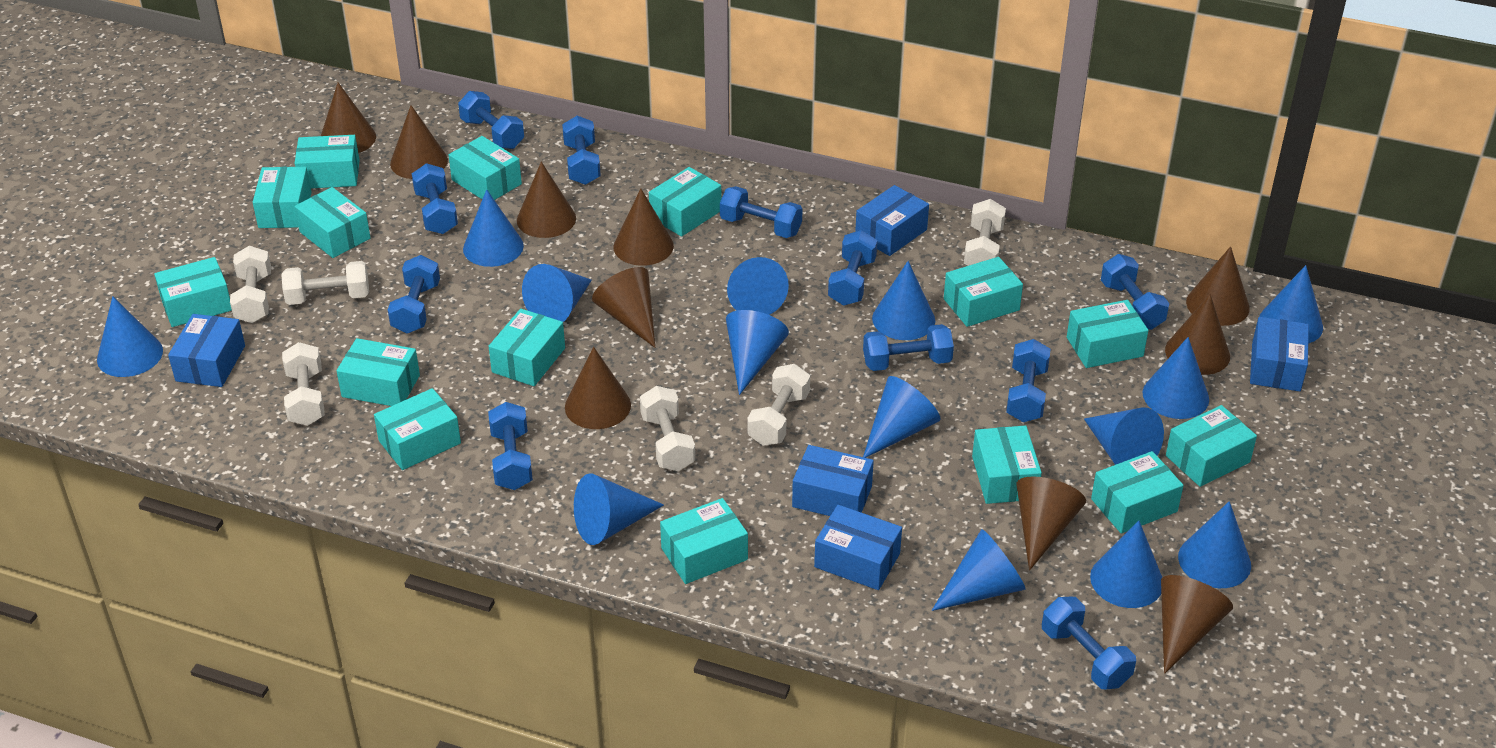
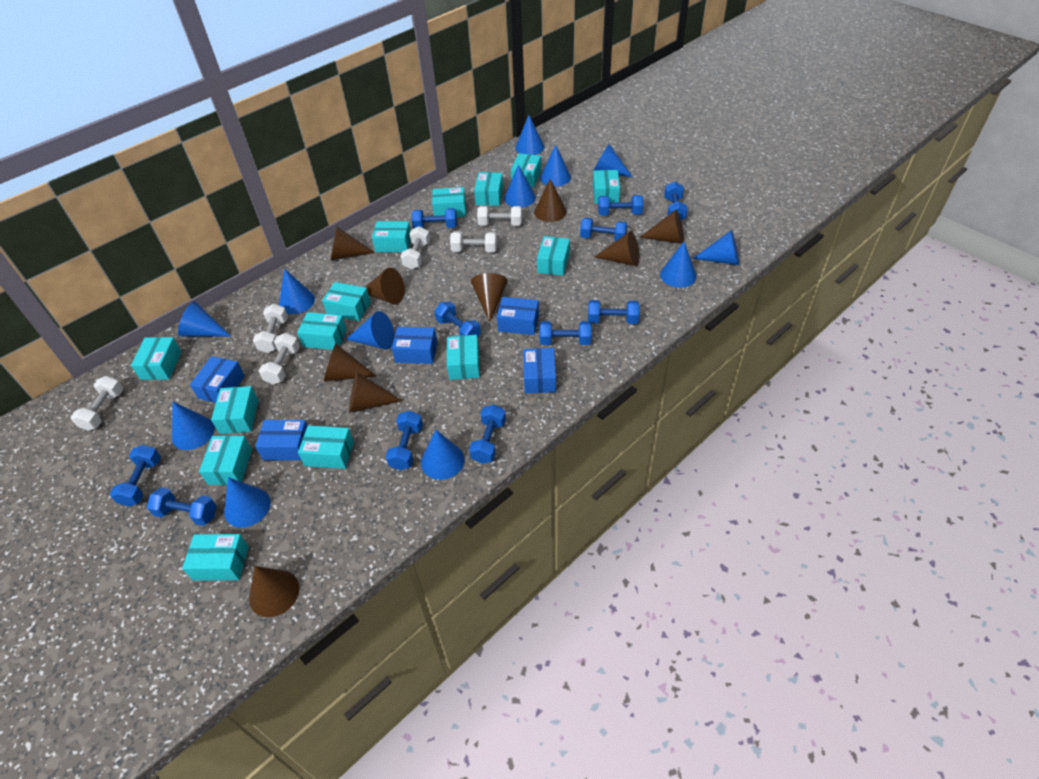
blue cone: 14 -> 12
brown cone: 10 -> 9
turquoise box: 15 -> 14

